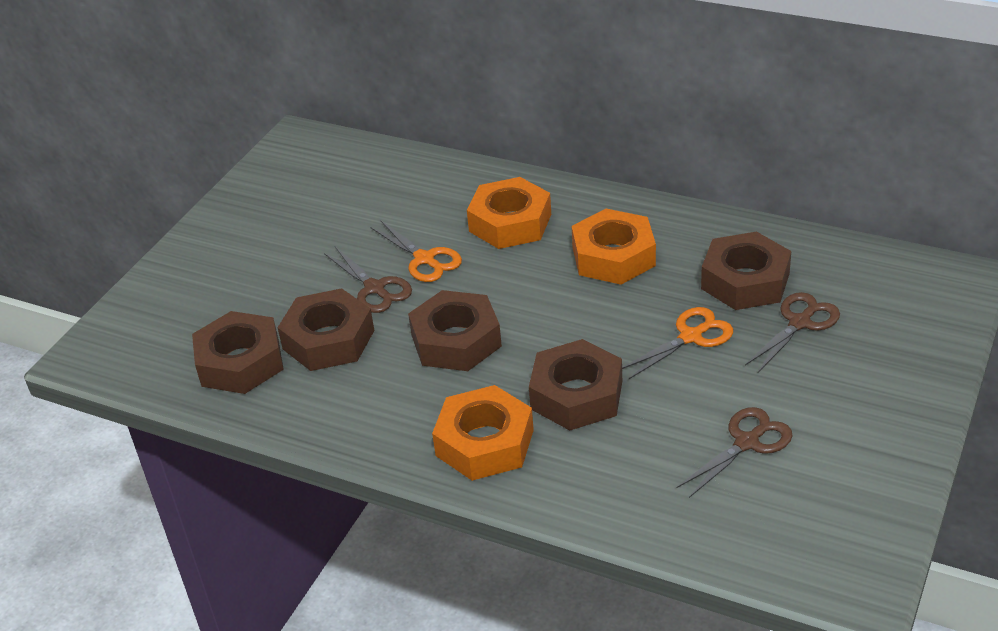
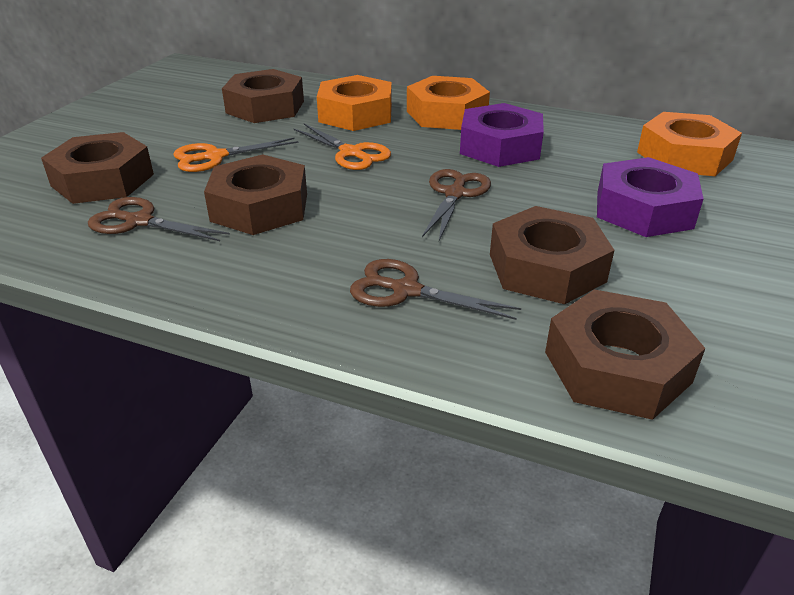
purple nut: 0 -> 2

